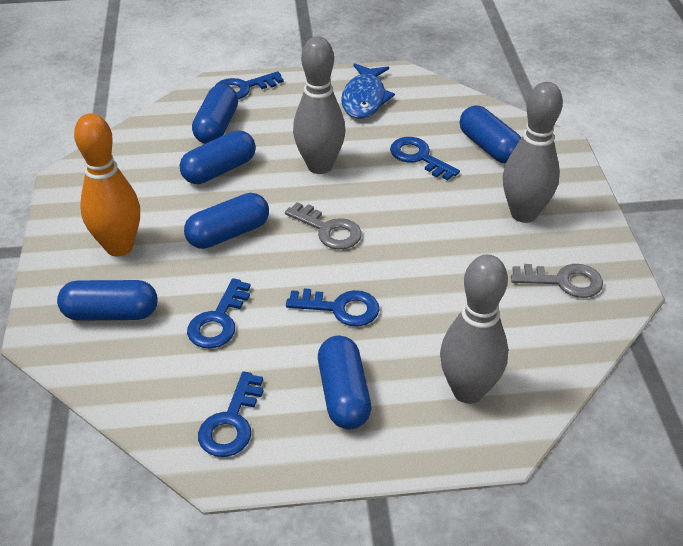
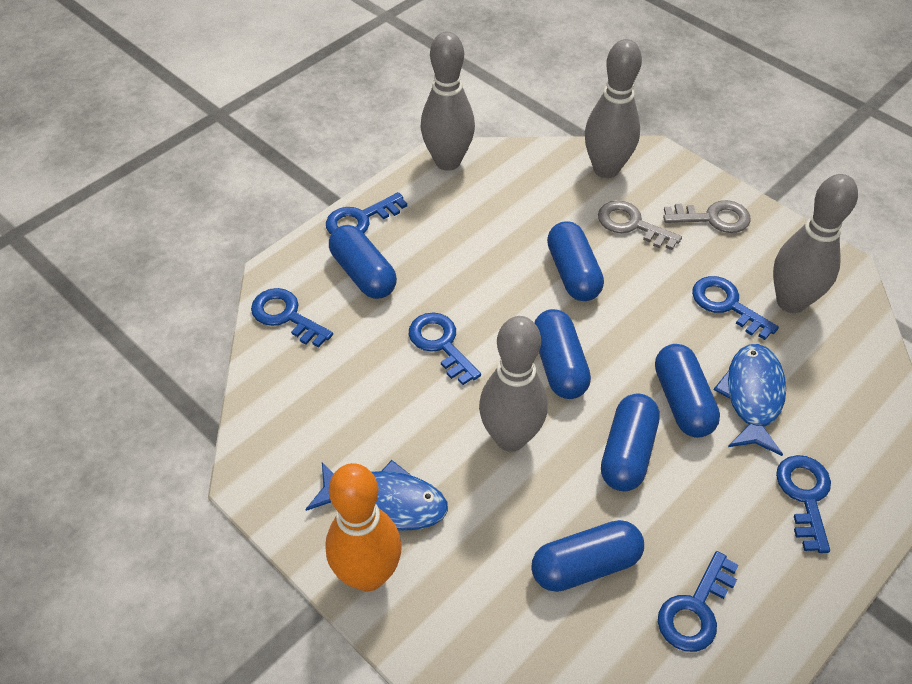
blue fish: 1 -> 2
blue key: 5 -> 6
grey bowling pin: 3 -> 4

